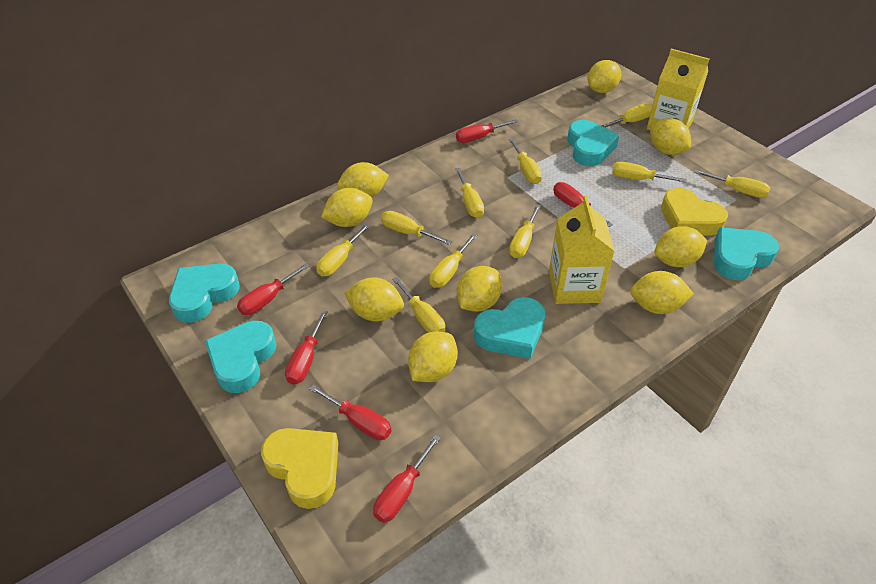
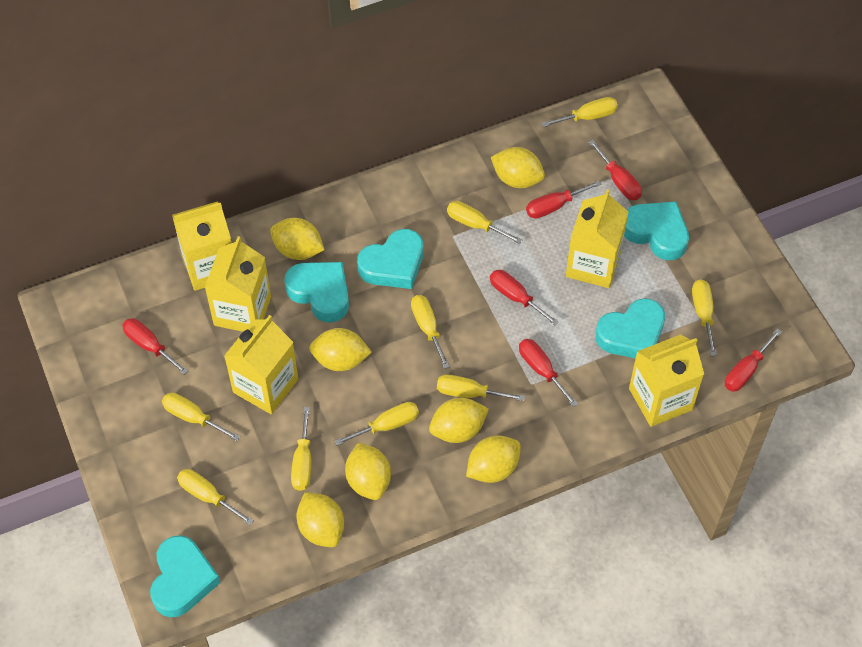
yellow carton: 2 -> 5
yellow heart: 2 -> 0
yellow lemon: 9 -> 7
yellow screwdriver: 10 -> 9

